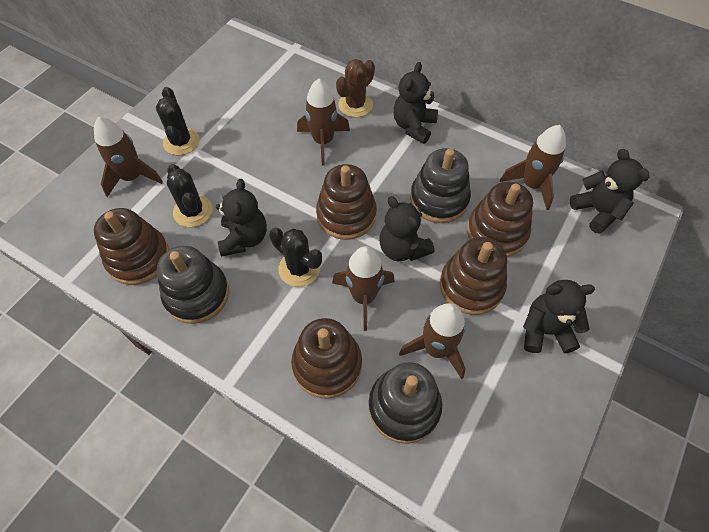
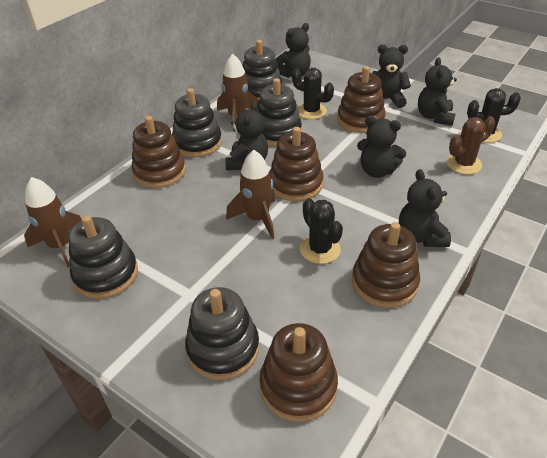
black stacking toy: 3 -> 5
black teddy bear: 5 -> 6
brown rocket: 5 -> 3

